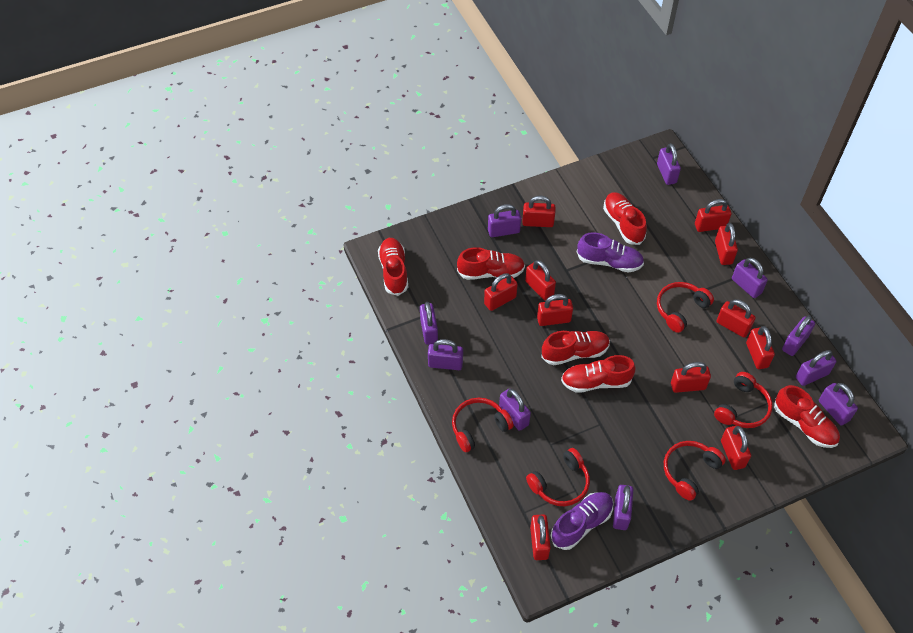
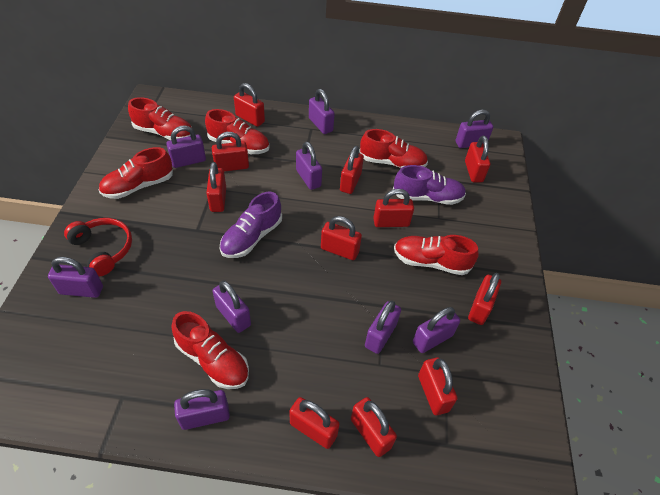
purple padlock: 10 -> 9
red headphones: 5 -> 1

